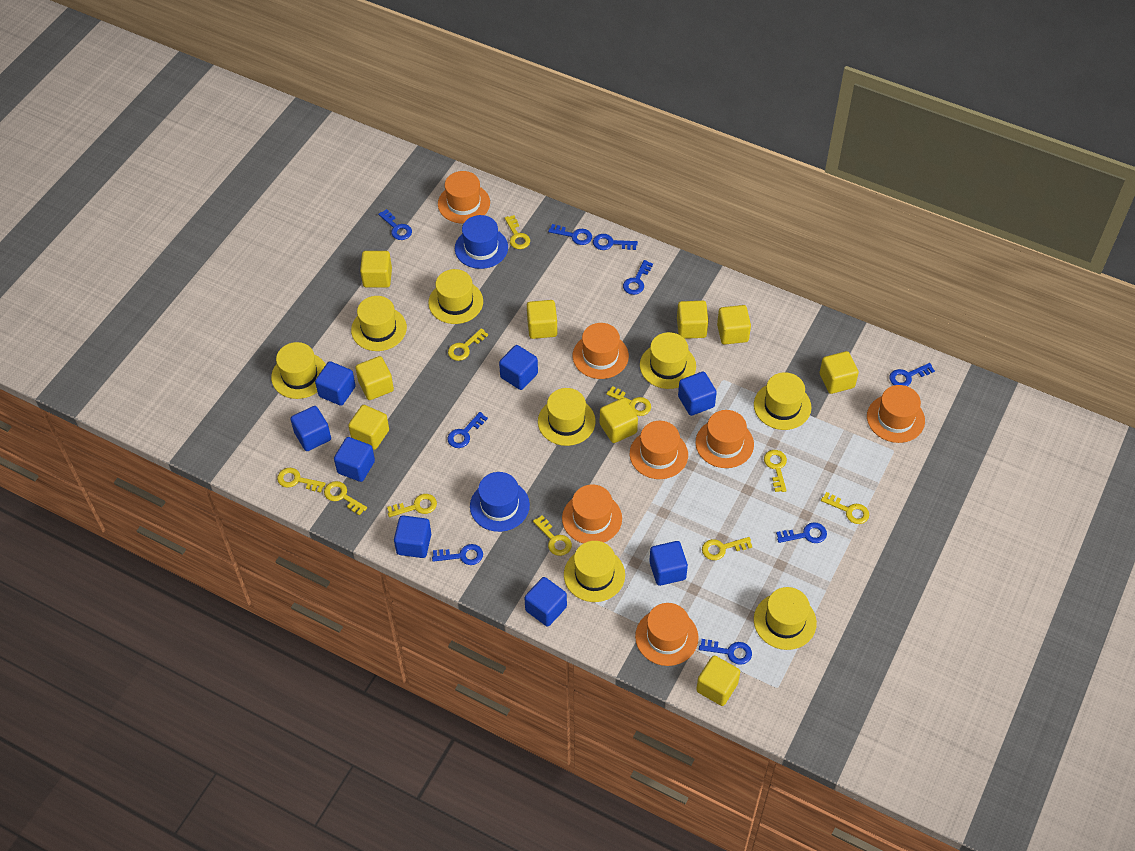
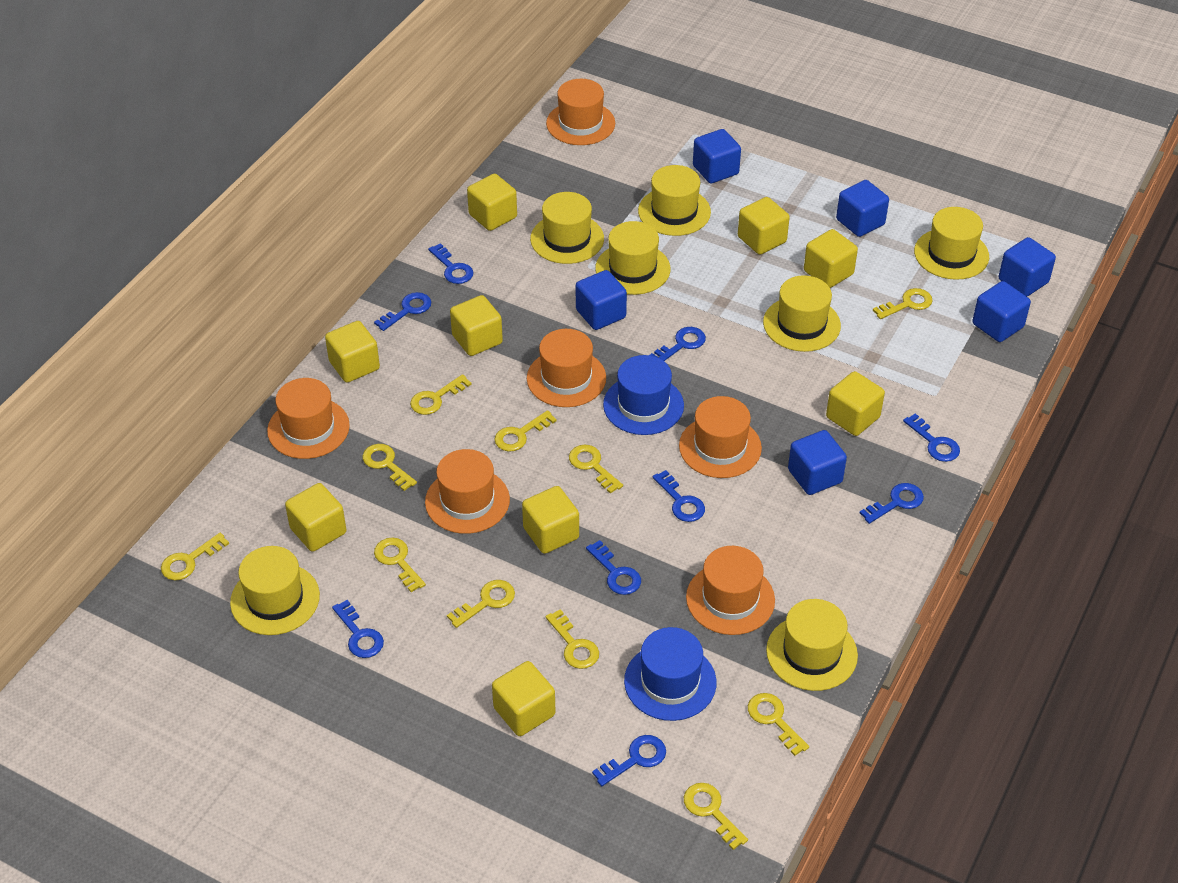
blue cube: 8 -> 6
orange hat: 7 -> 6
yellow hat: 8 -> 7
yellow key: 10 -> 11

